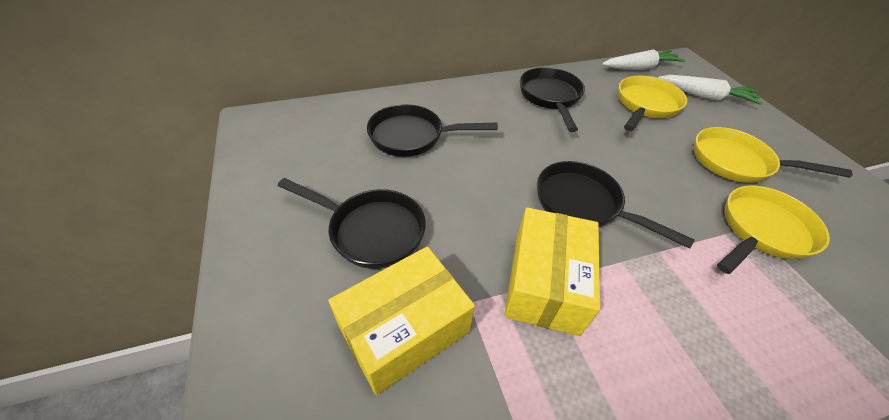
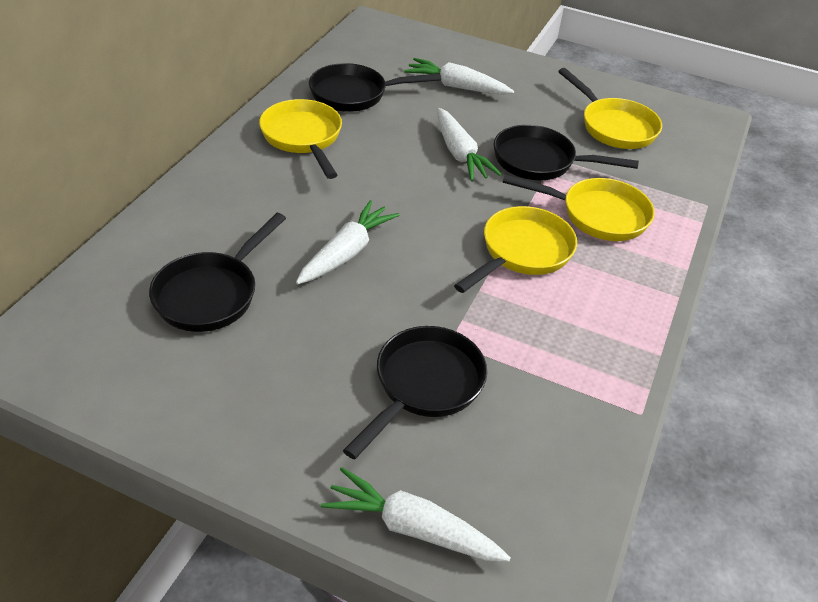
white carrot: 2 -> 4
yellow box: 2 -> 0
yellow pan: 3 -> 4

